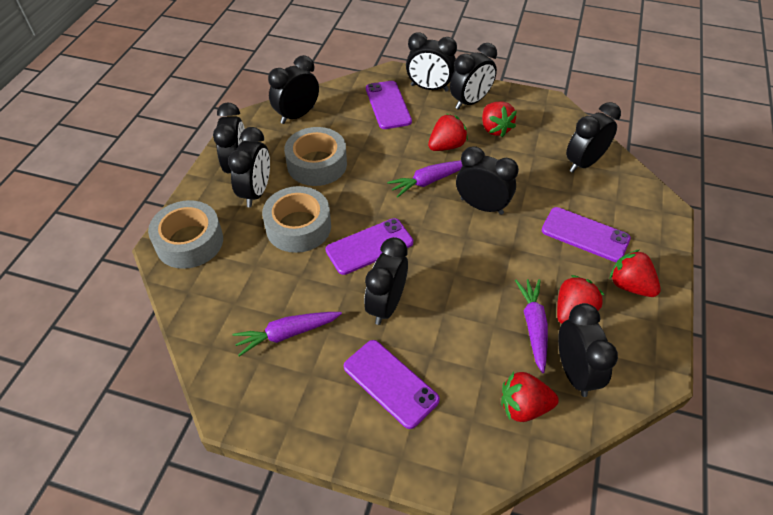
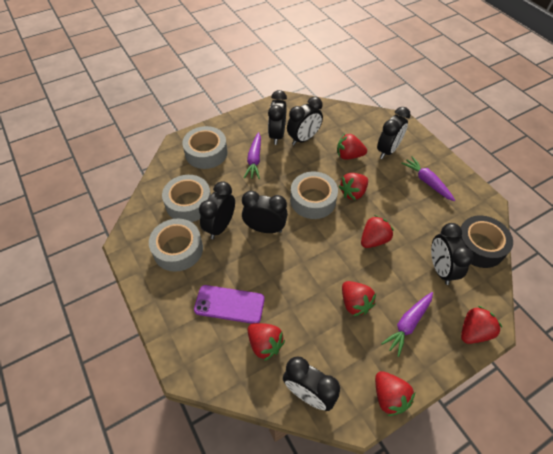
black clock: 9 -> 7
black tape: 0 -> 1
grey tape: 3 -> 4
purple phone: 4 -> 1
red strawberry: 5 -> 7

